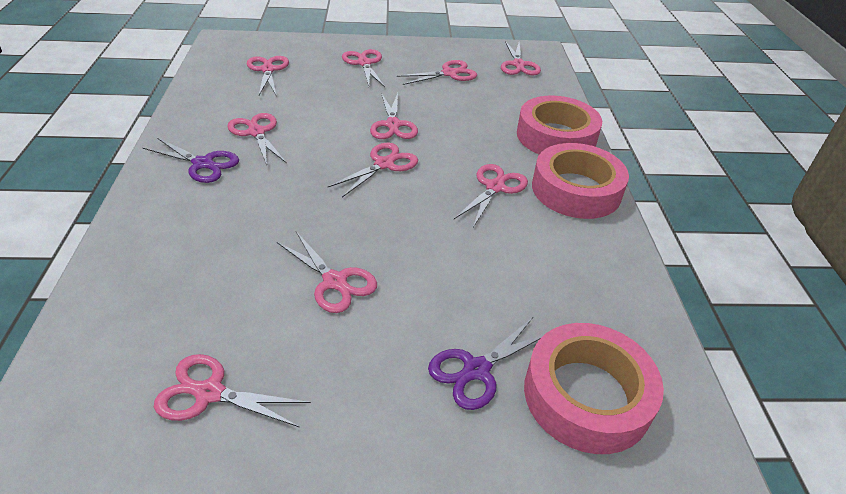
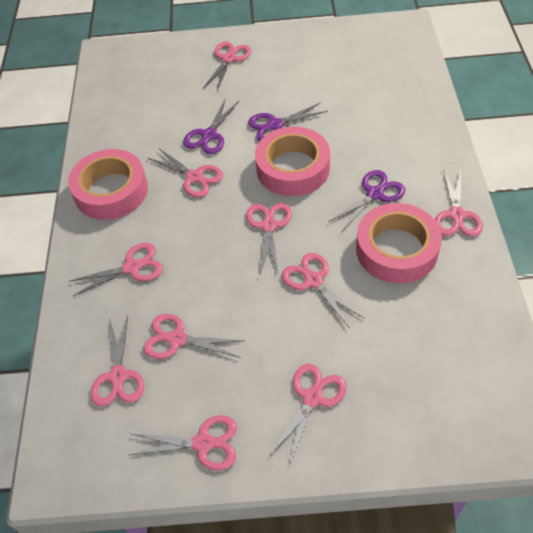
purple scissors: 2 -> 3

